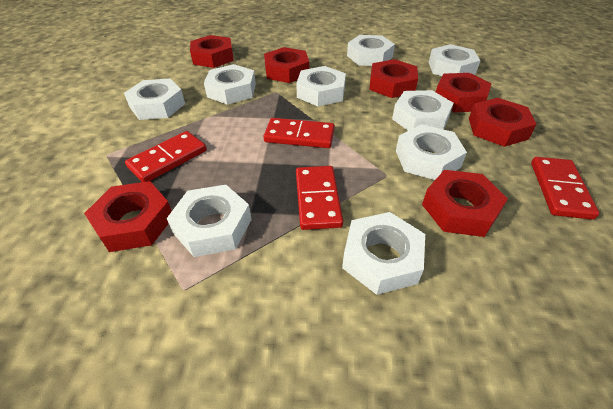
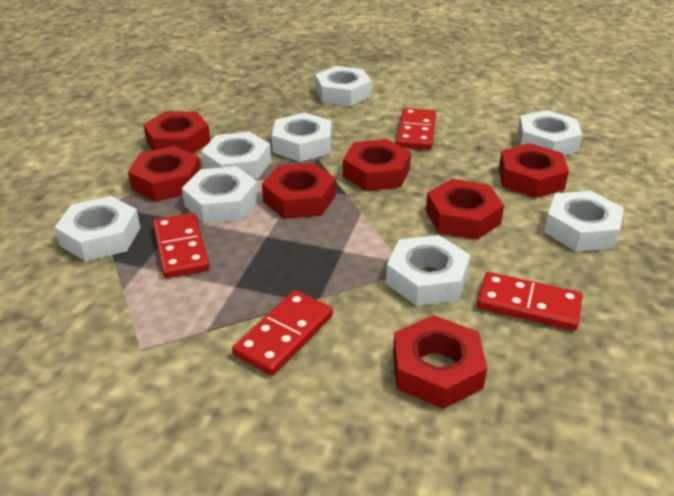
white nut: 9 -> 8

